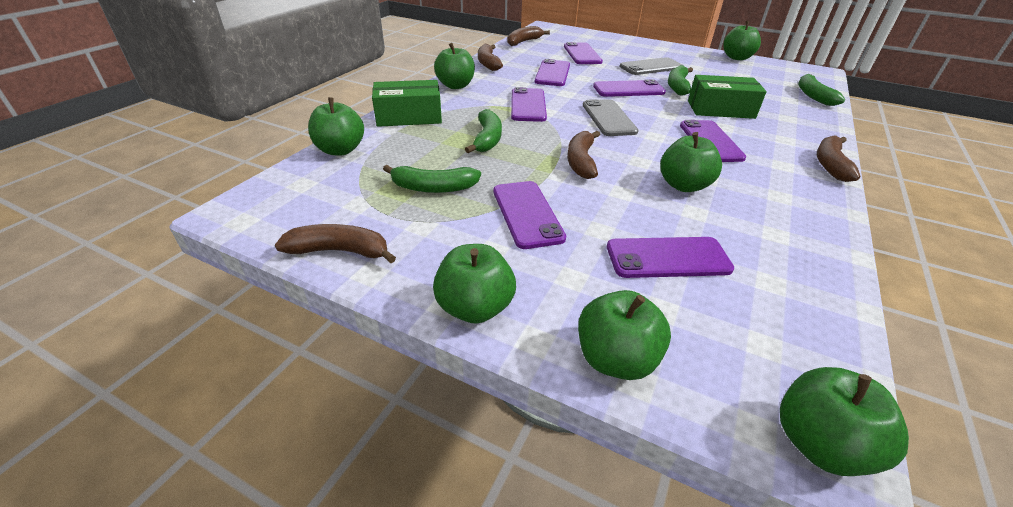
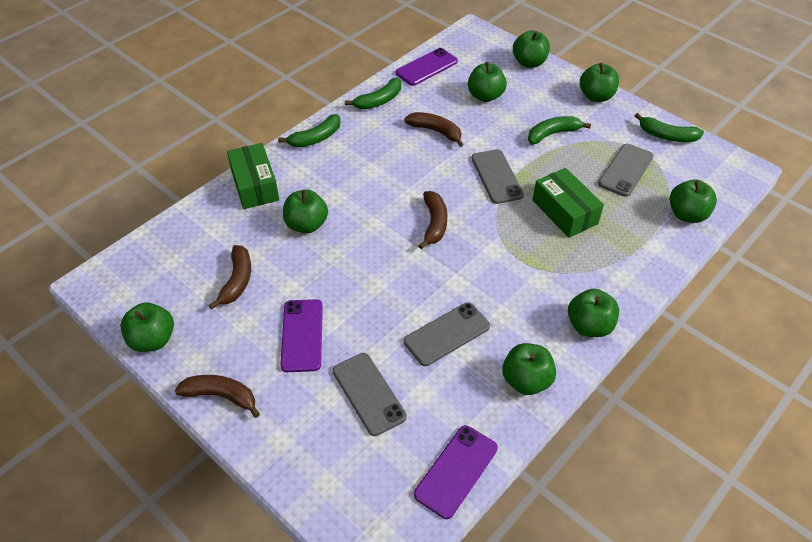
brown banana: 5 -> 4
green apple: 7 -> 8
grey phone: 2 -> 4
purple phone: 7 -> 3

